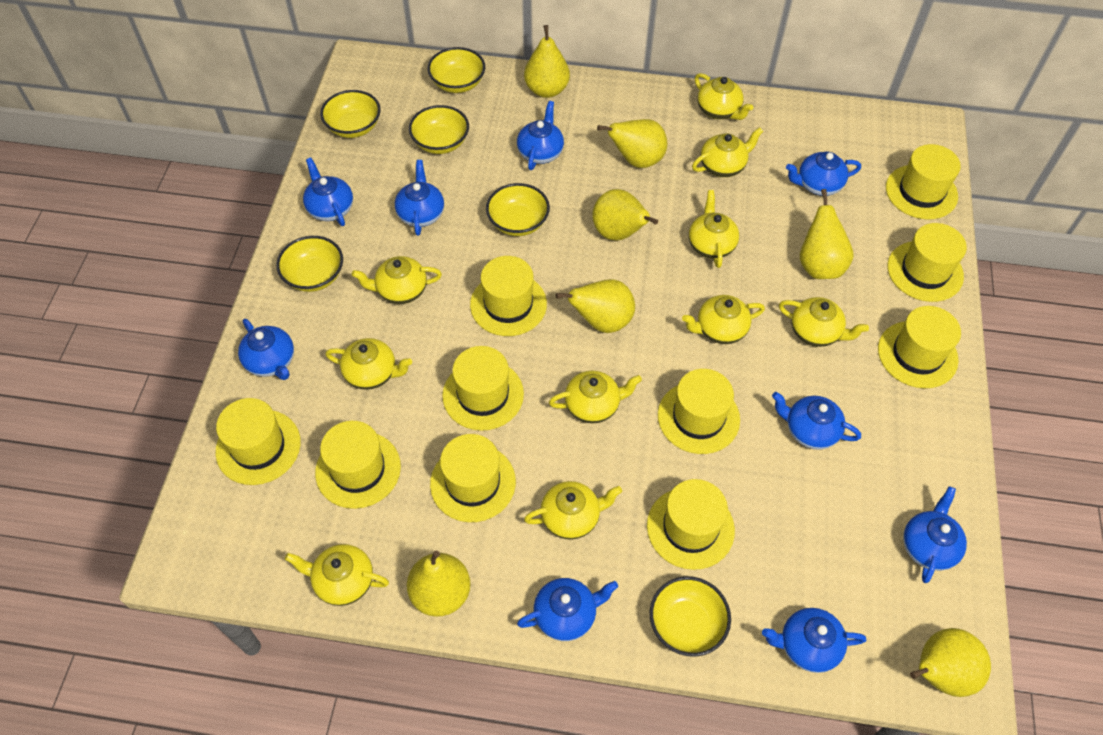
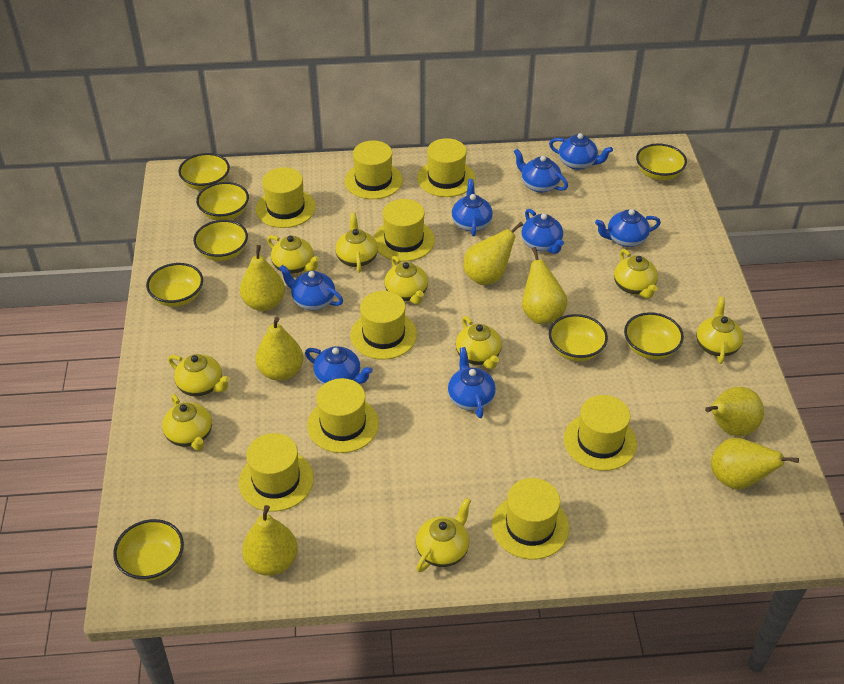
blue teapot: 9 -> 8
yellow bowl: 6 -> 8
yellow hat: 10 -> 9
yellow teapot: 10 -> 9

